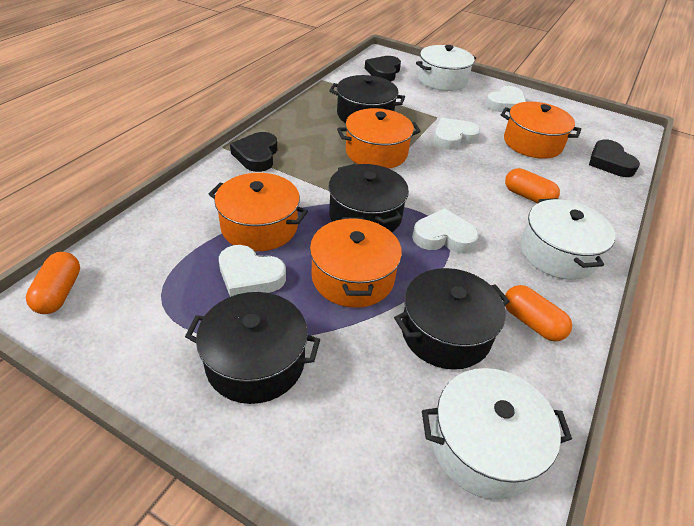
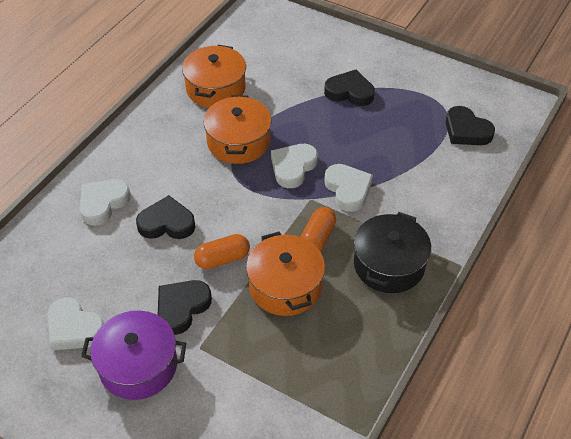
black heart: 3 -> 4
black pot: 4 -> 1
orange capsule: 3 -> 2
orange pot: 4 -> 3
purple pot: 0 -> 1
white pot: 3 -> 0

